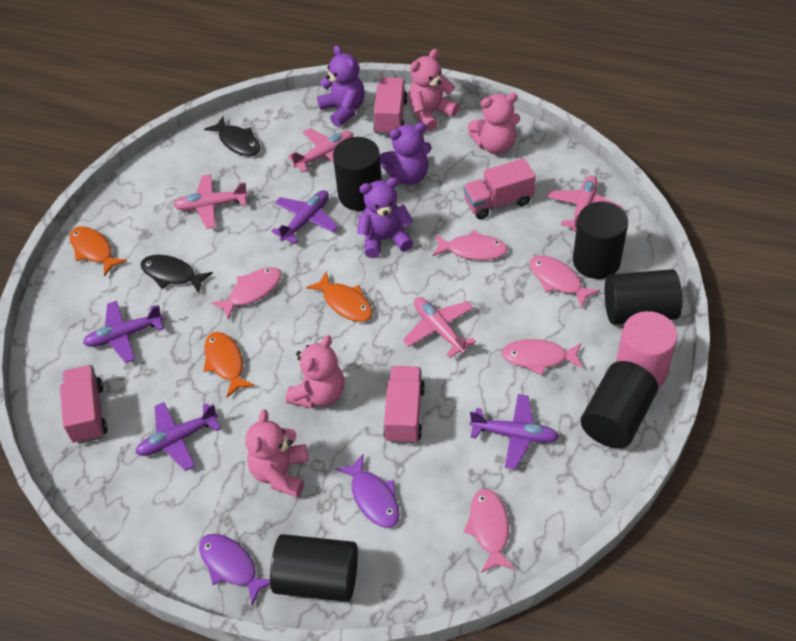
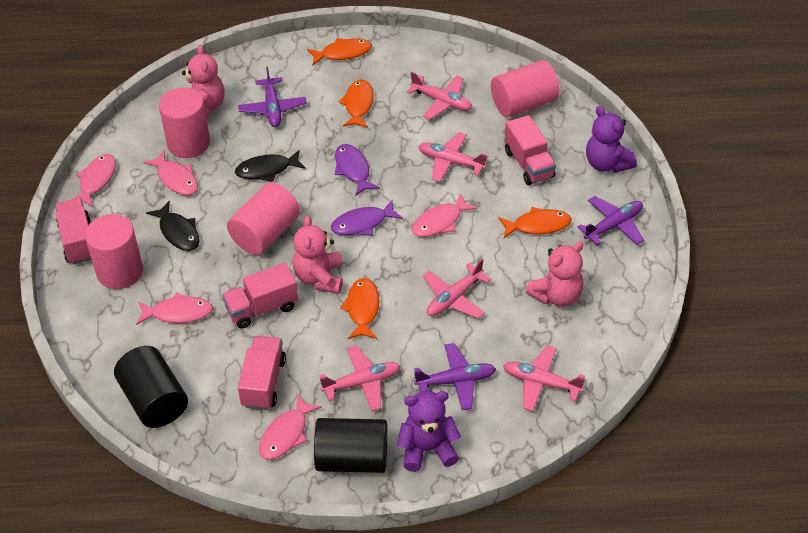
black cylinder: 5 -> 2
orange fish: 3 -> 4
pink cylinder: 1 -> 4
pink plane: 4 -> 5
pink teddy bear: 4 -> 3
purple plane: 4 -> 3
purple teddy bear: 3 -> 2

